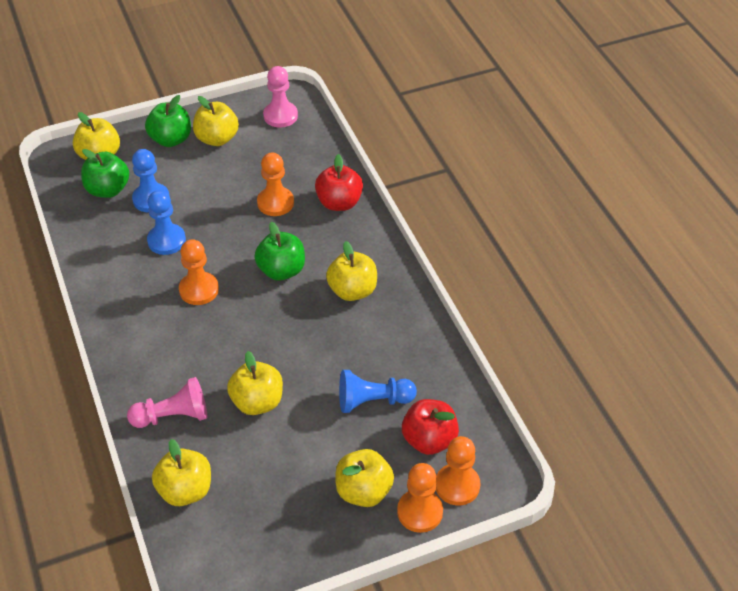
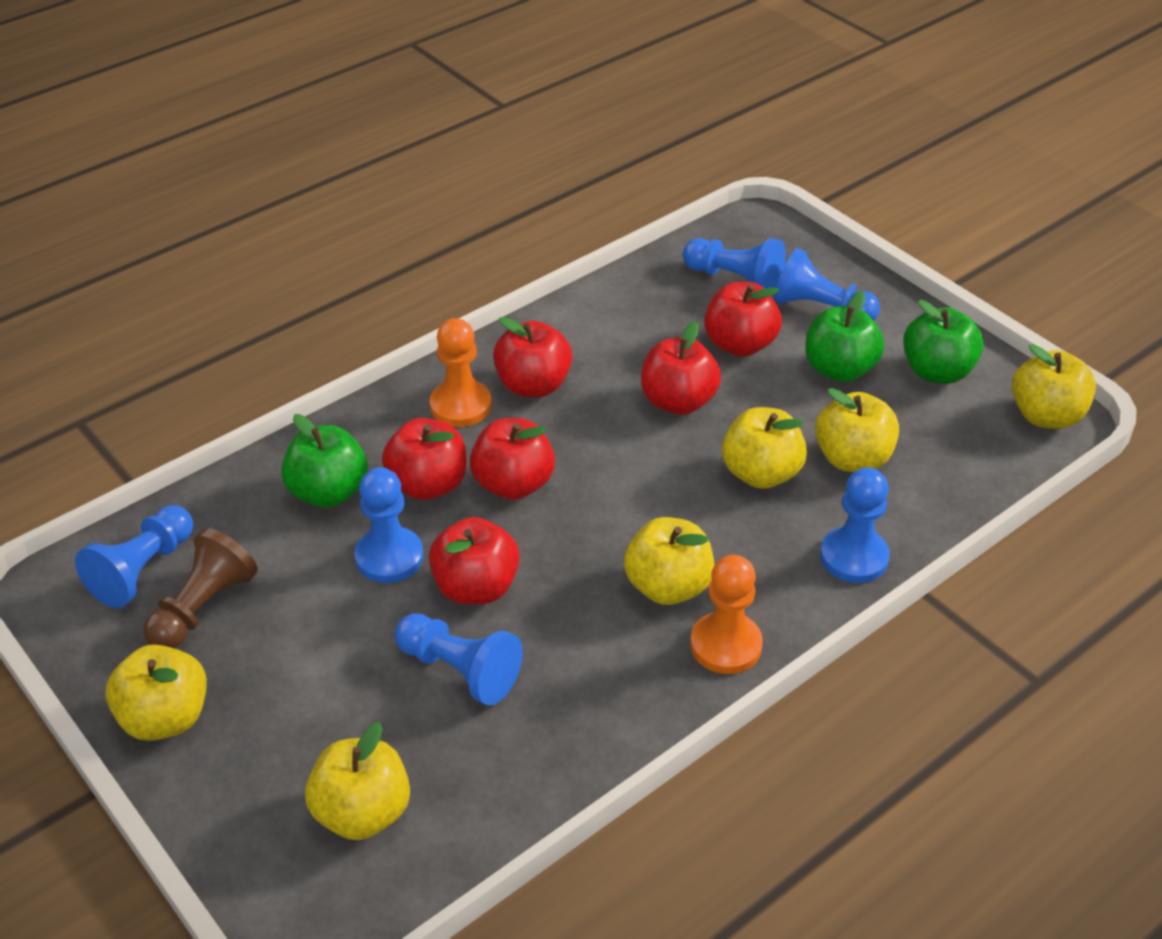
blue pawn: 3 -> 6
brown pawn: 0 -> 1
orange pawn: 4 -> 2
pink pawn: 2 -> 0
red apple: 2 -> 6

